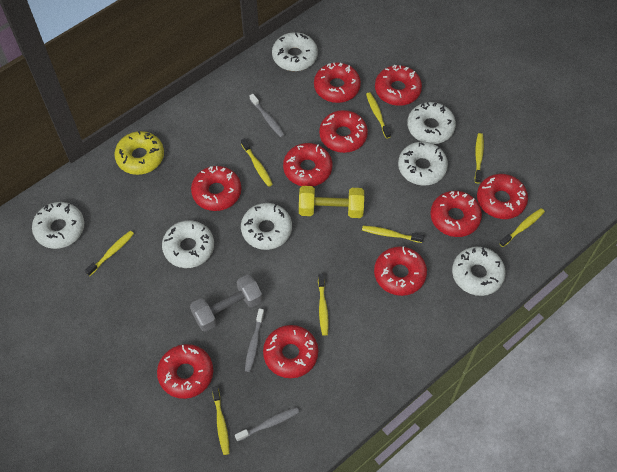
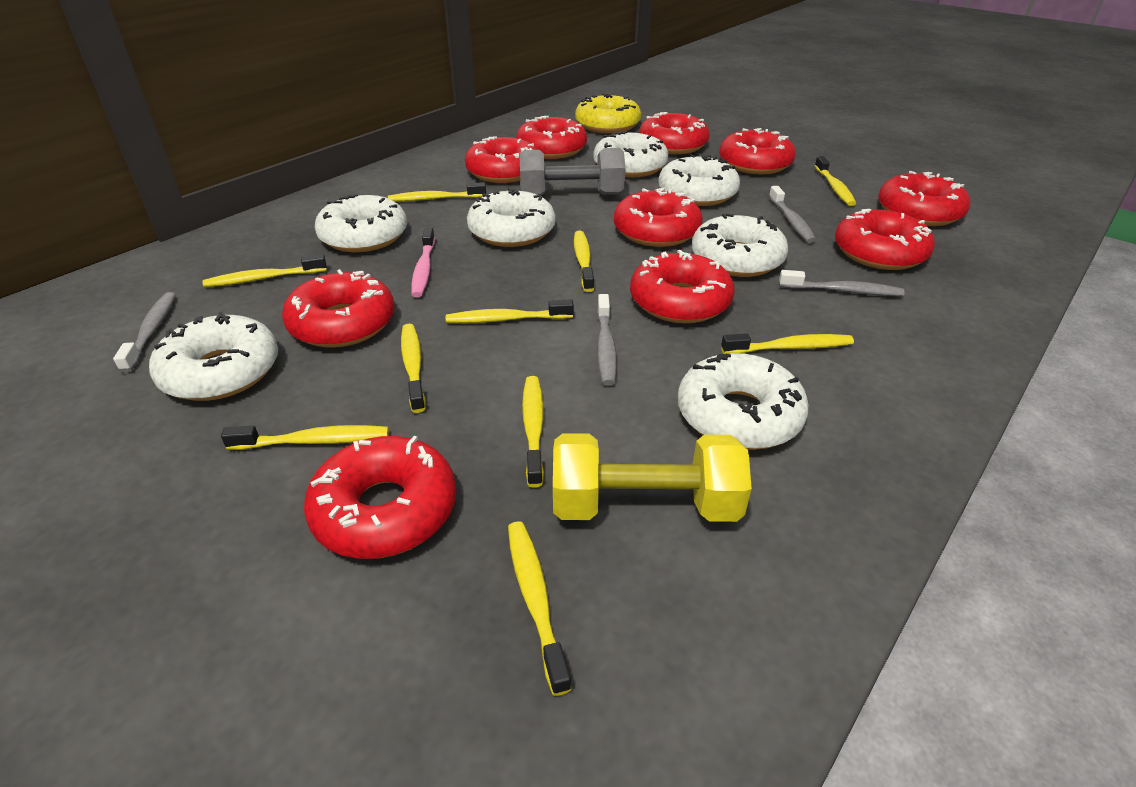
grey toothbrush: 3 -> 4
pink toothbrush: 0 -> 1
yellow toothbrush: 8 -> 10

